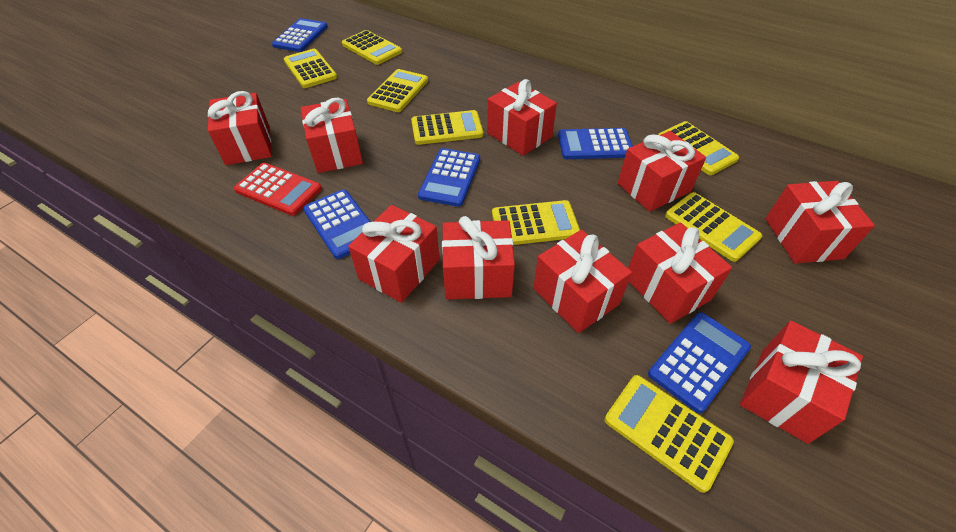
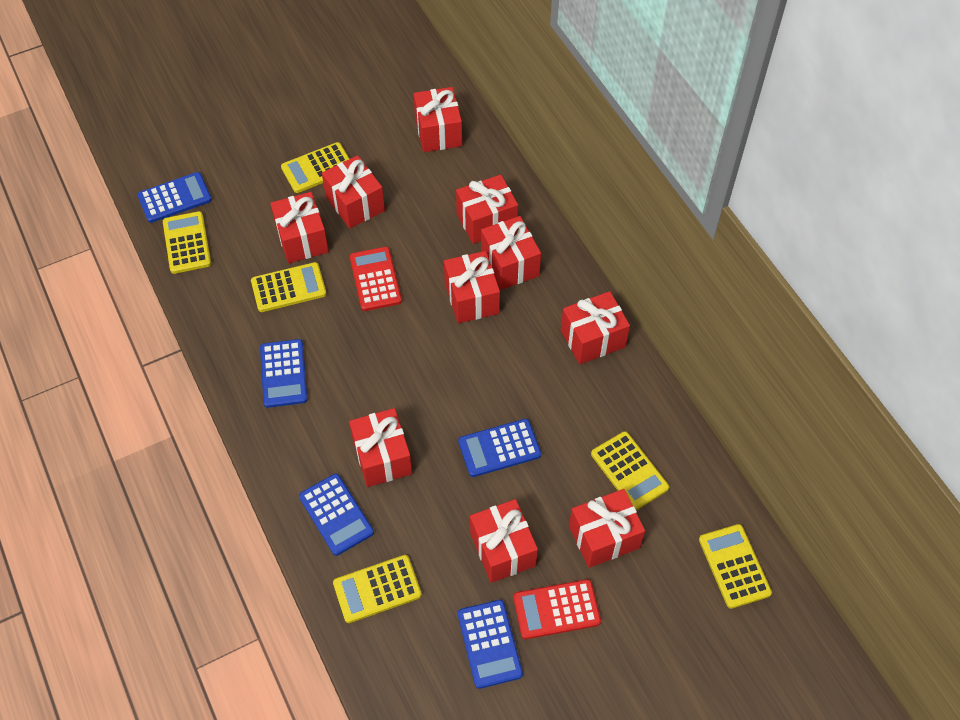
red calculator: 1 -> 2
yellow calculator: 8 -> 6

